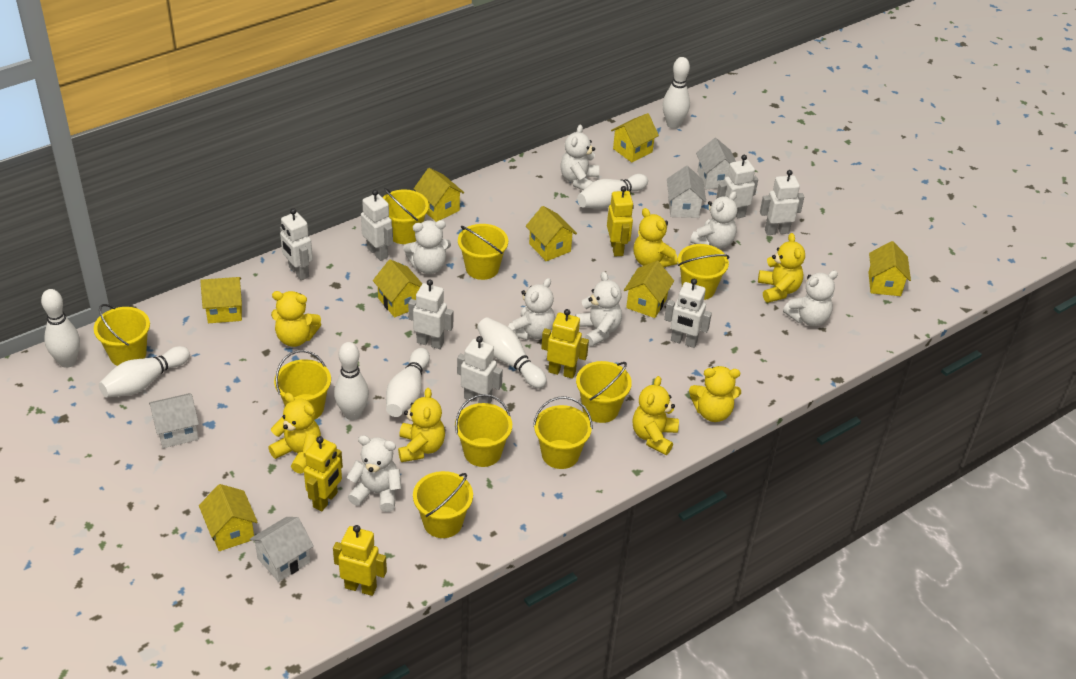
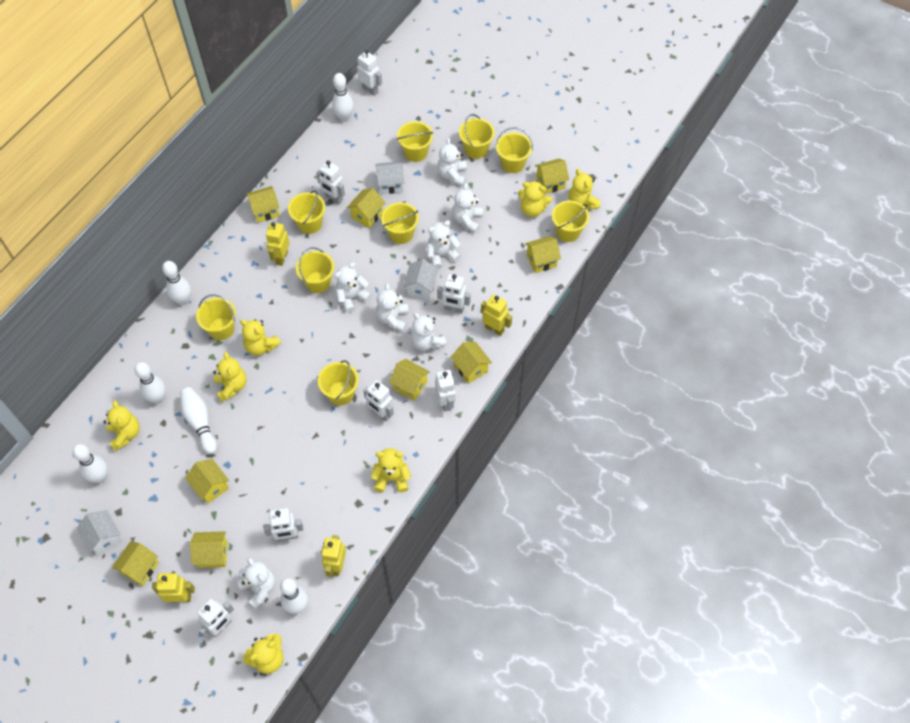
white bowling pin: 7 -> 6
white house: 4 -> 3
yellow house: 8 -> 9

